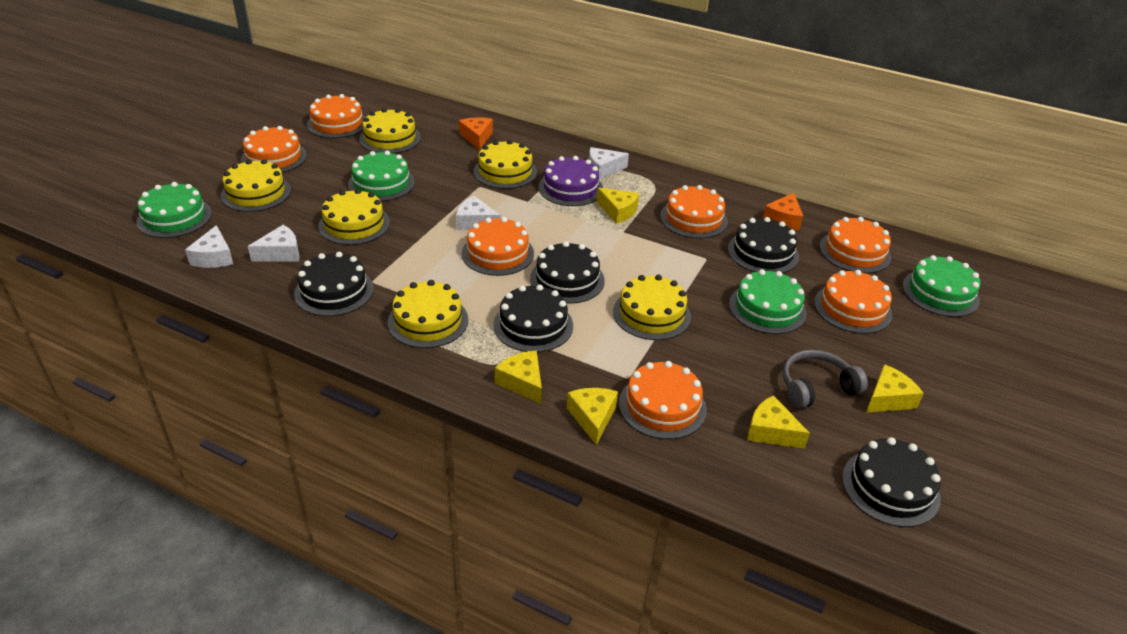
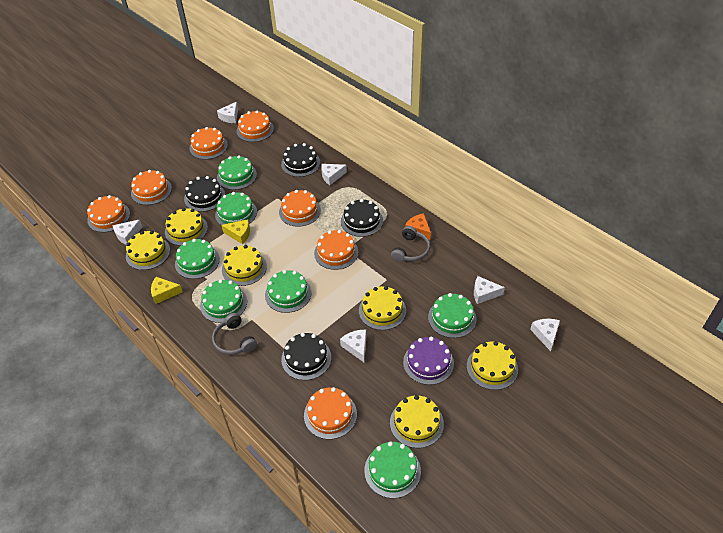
black cake: 5 -> 4
green cake: 4 -> 7
grey headphones: 1 -> 2
orange cheese: 2 -> 1
white cheese: 4 -> 6
yellow cheese: 5 -> 2

